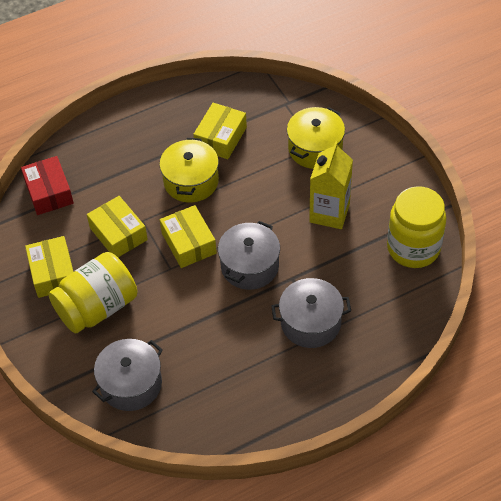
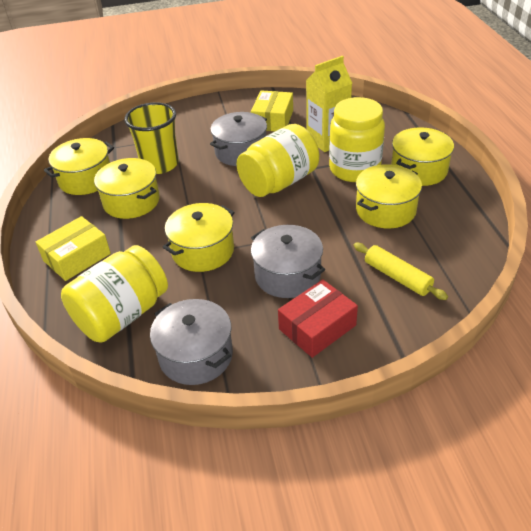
yellow box: 4 -> 2
yellow cup: 0 -> 1
yellow jar: 2 -> 3
yellow pot: 2 -> 5
yellow rolling pin: 0 -> 1

